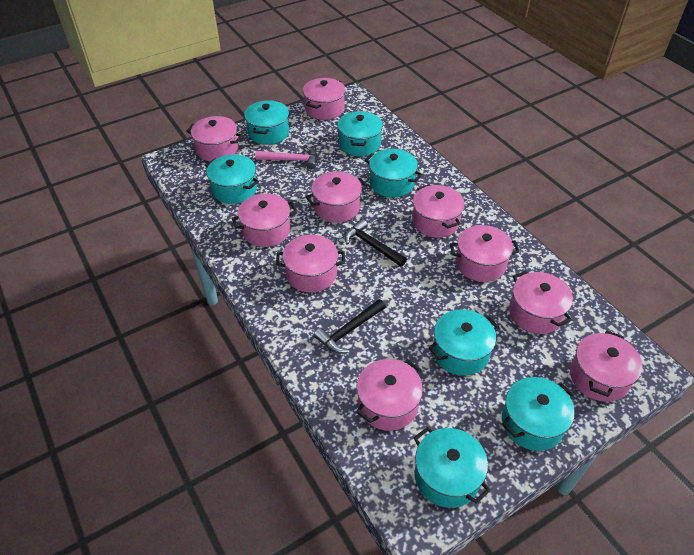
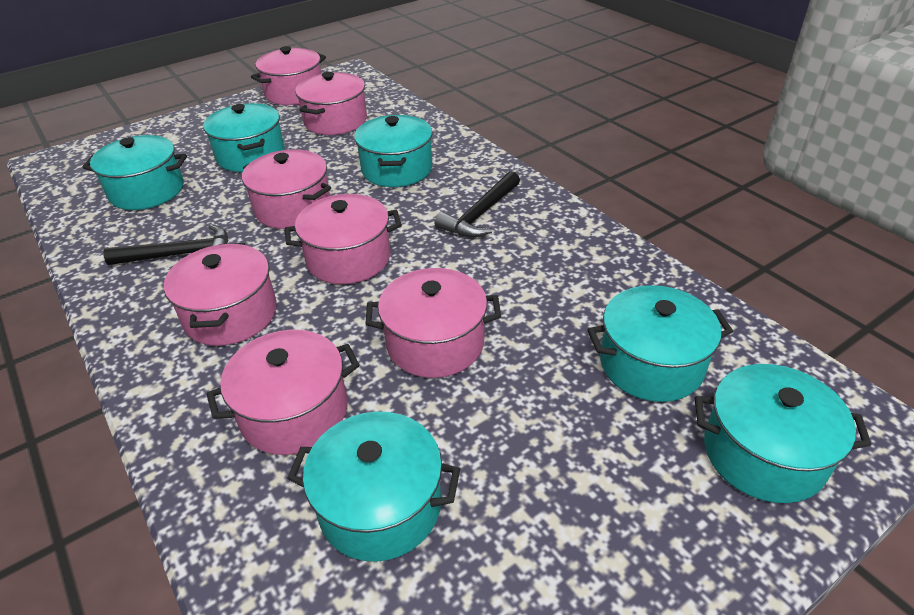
pink hammer: 1 -> 0
pink pot: 10 -> 7
turquoise pot: 7 -> 6

